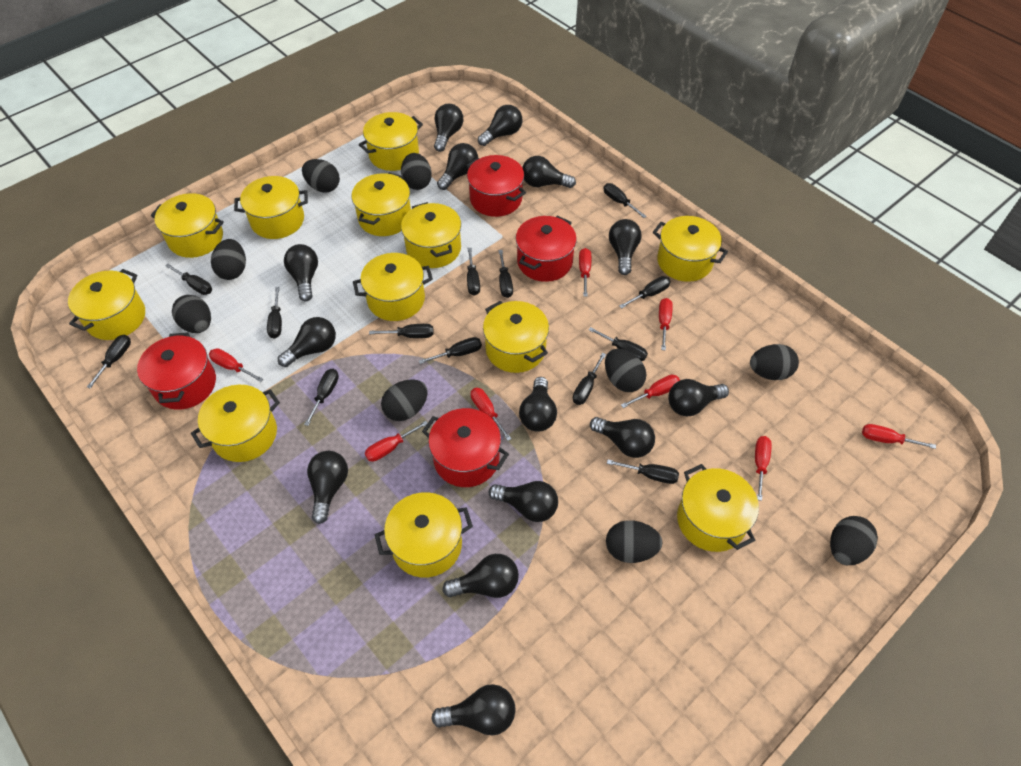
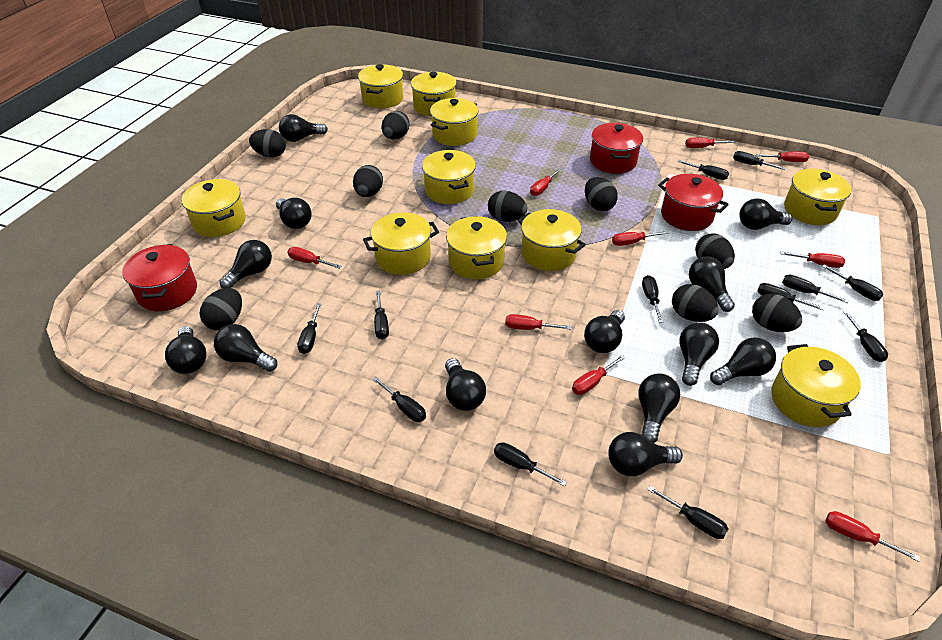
black light bulb: 14 -> 13
black screwdriver: 13 -> 12
red pot: 4 -> 3
red screwdriver: 8 -> 9
yellow pot: 12 -> 10

